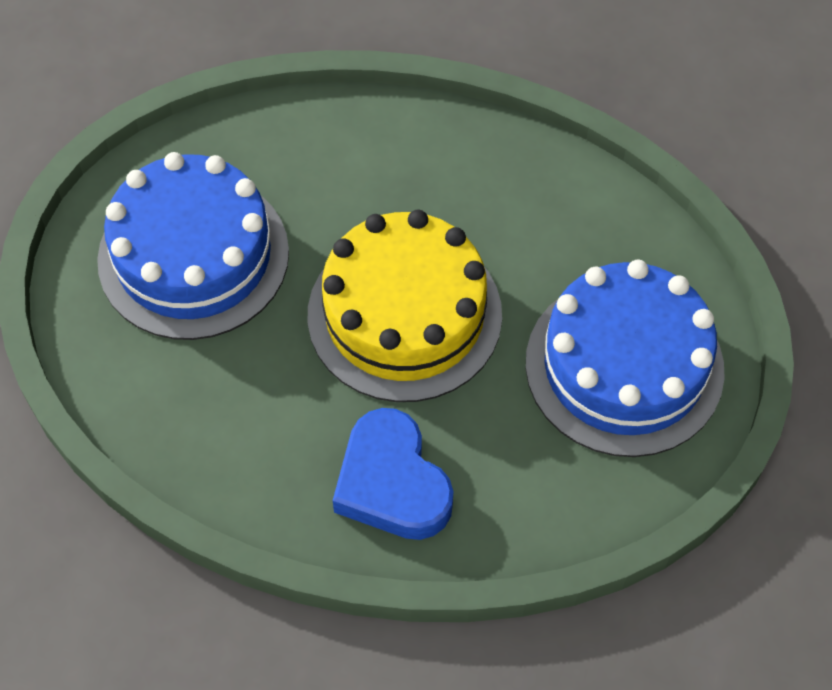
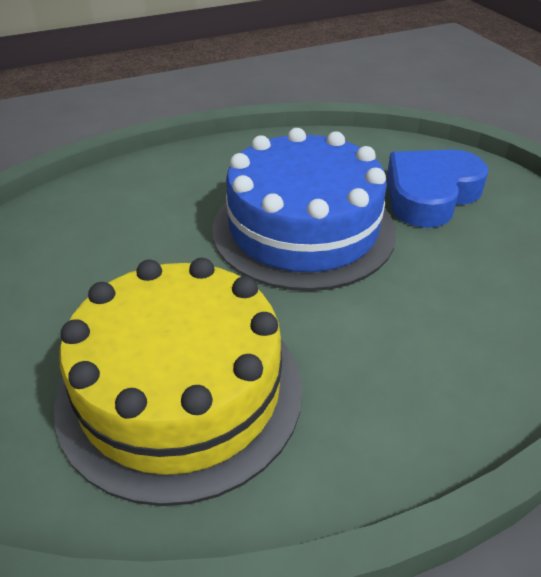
blue cake: 2 -> 1

